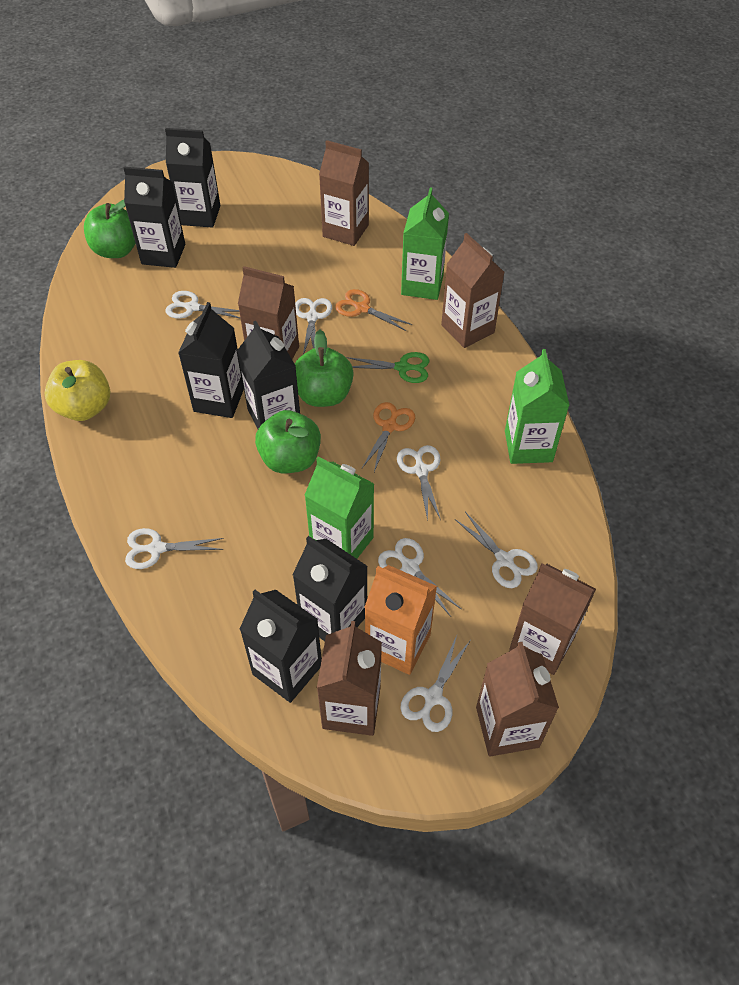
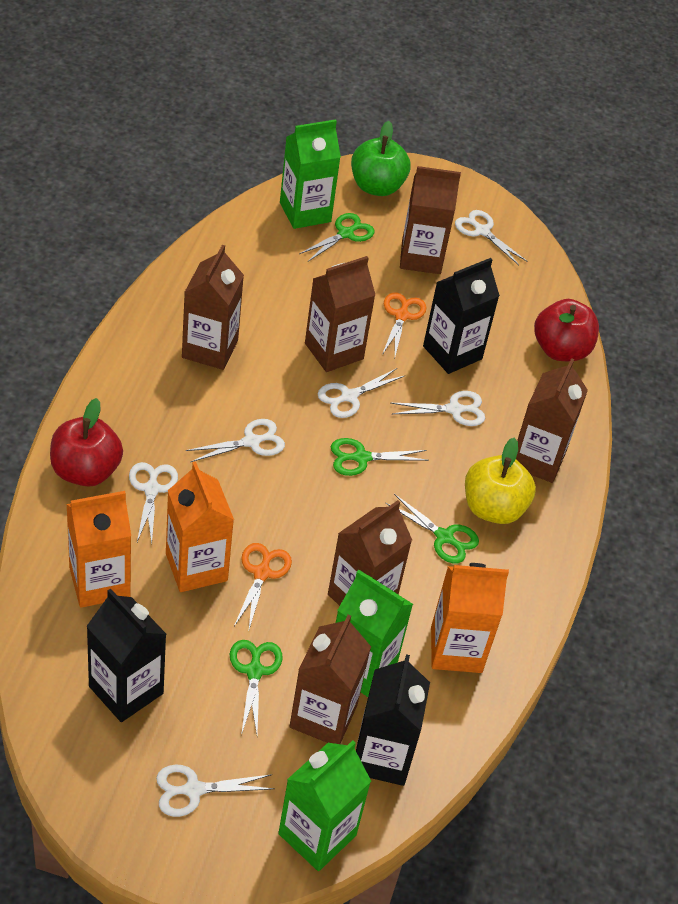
black carton: 6 -> 3
green apple: 3 -> 1
green scissors: 1 -> 4
orange carton: 1 -> 3
red apple: 0 -> 2
white scissors: 7 -> 6

